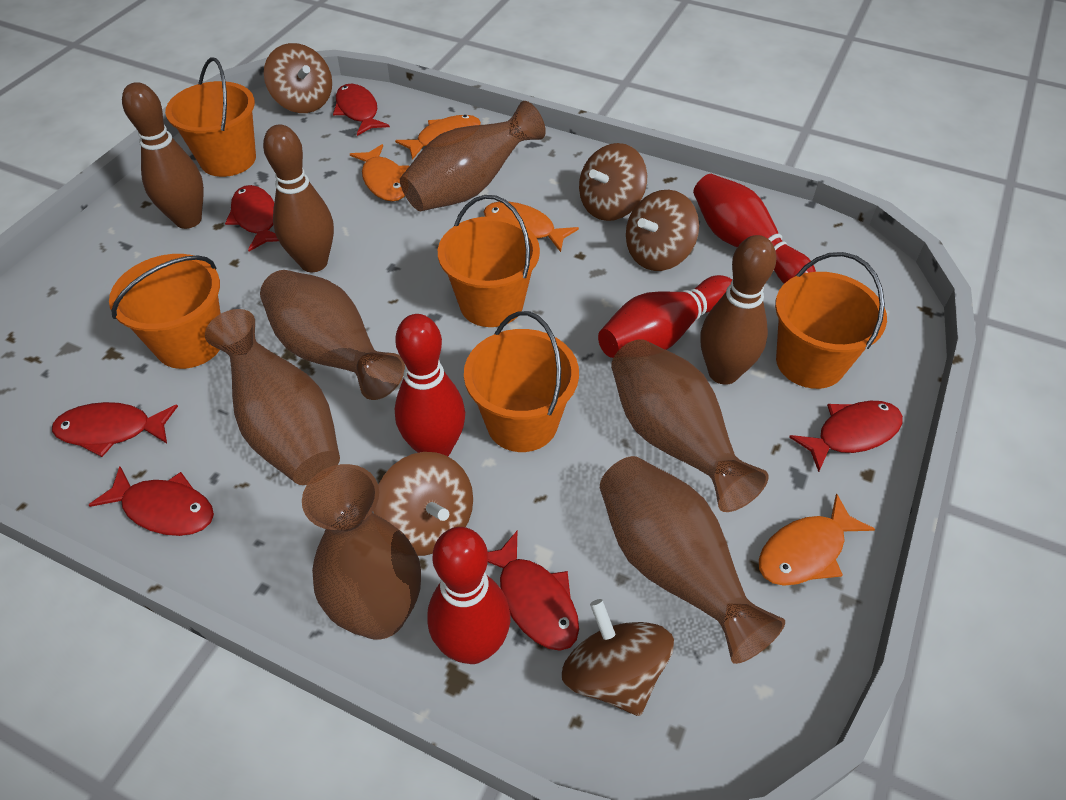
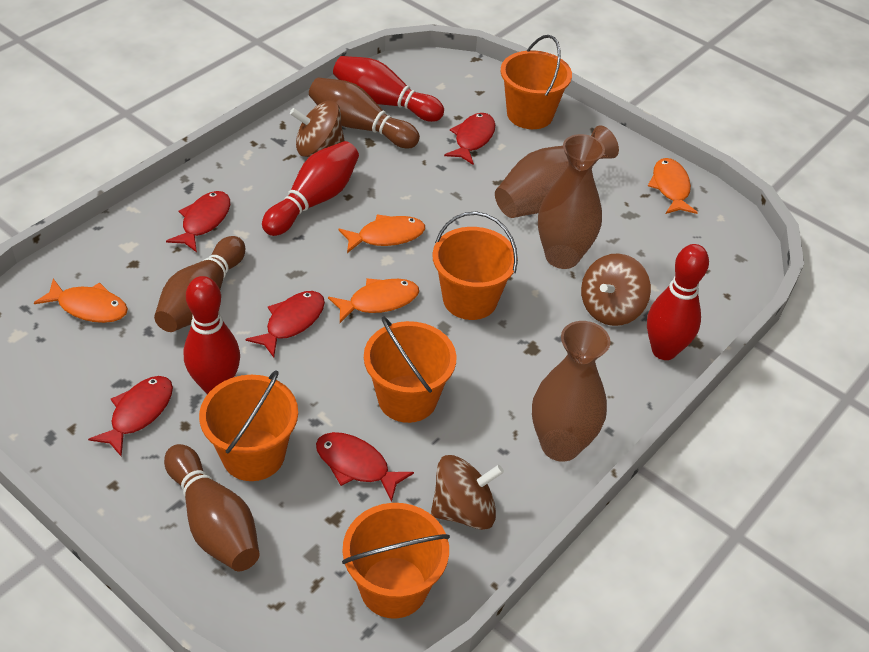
brown spinning top: 5 -> 3
brown vase: 6 -> 3
red fish: 6 -> 5

